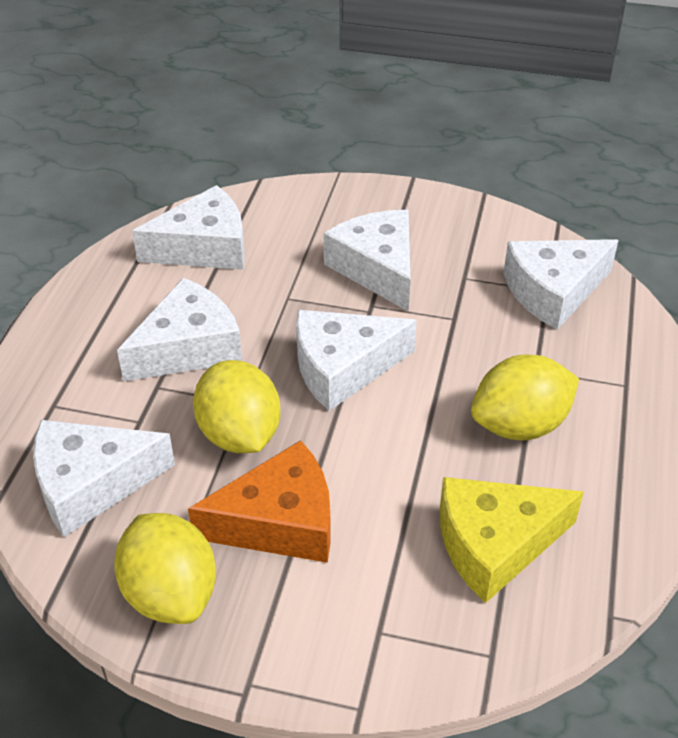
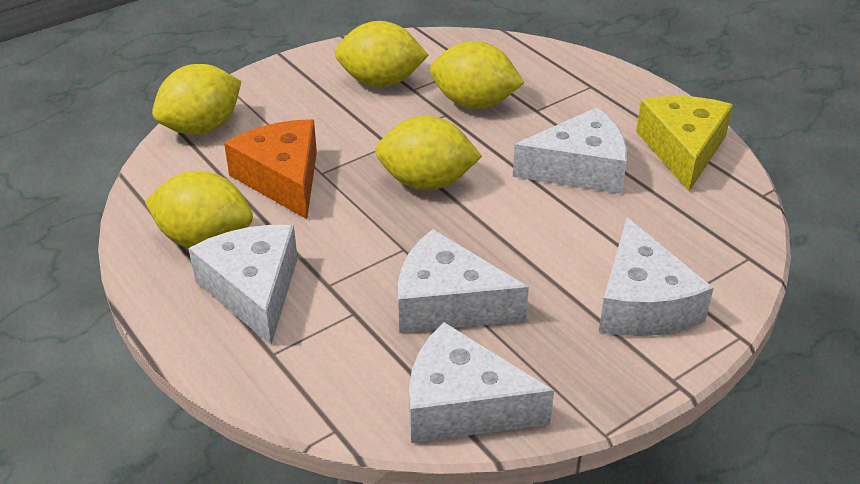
white cheese: 6 -> 5
yellow lemon: 3 -> 5

